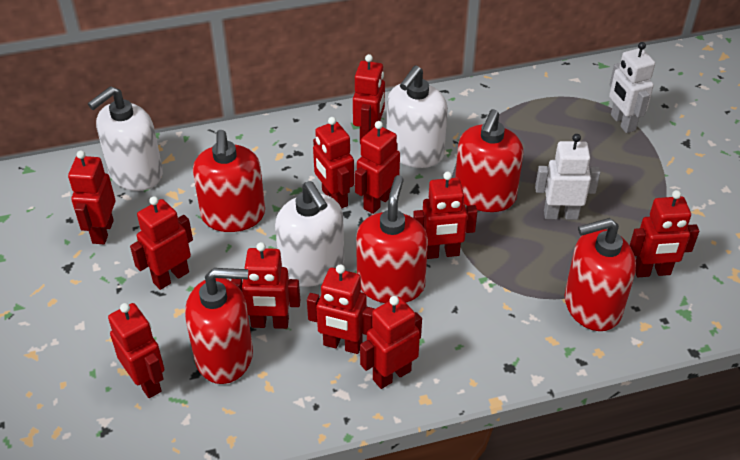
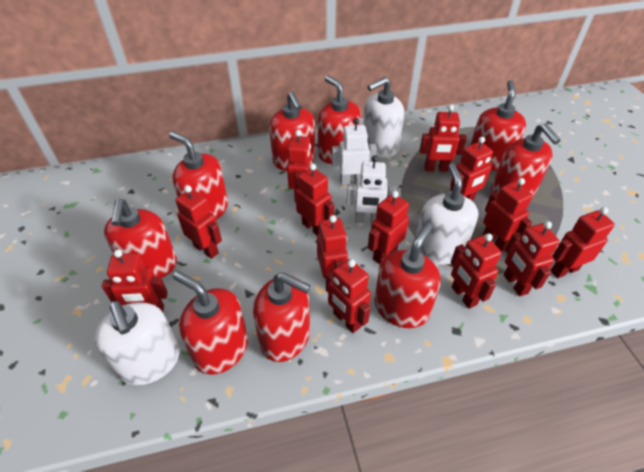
red robot: 11 -> 13
red soap dispenser: 5 -> 9

